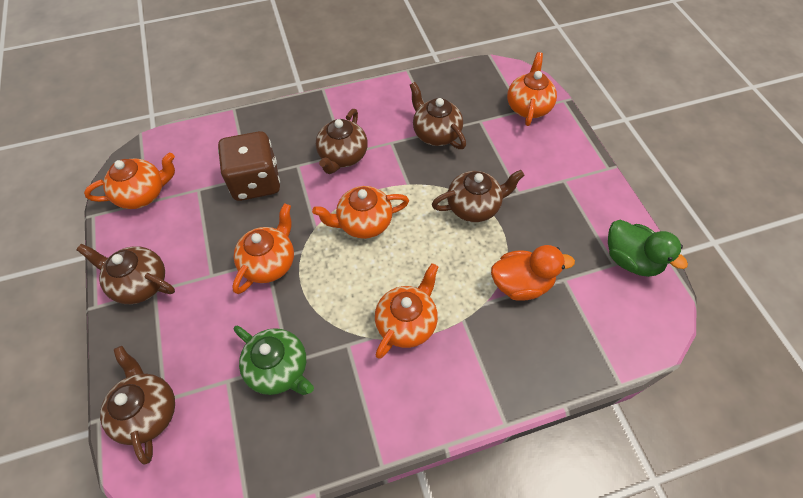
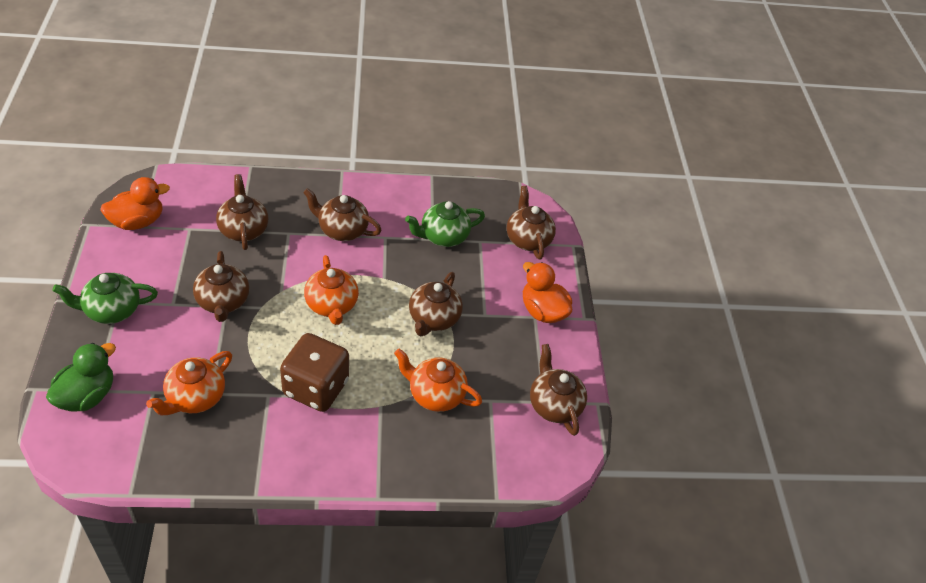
brown teapot: 5 -> 6
green teapot: 1 -> 2
orange duck: 1 -> 2
orange teapot: 5 -> 3

